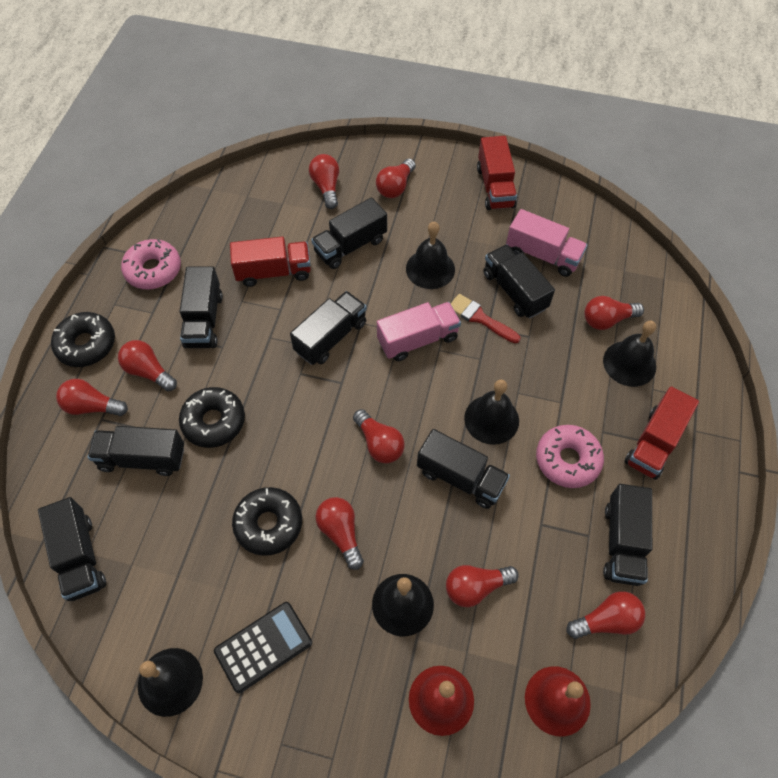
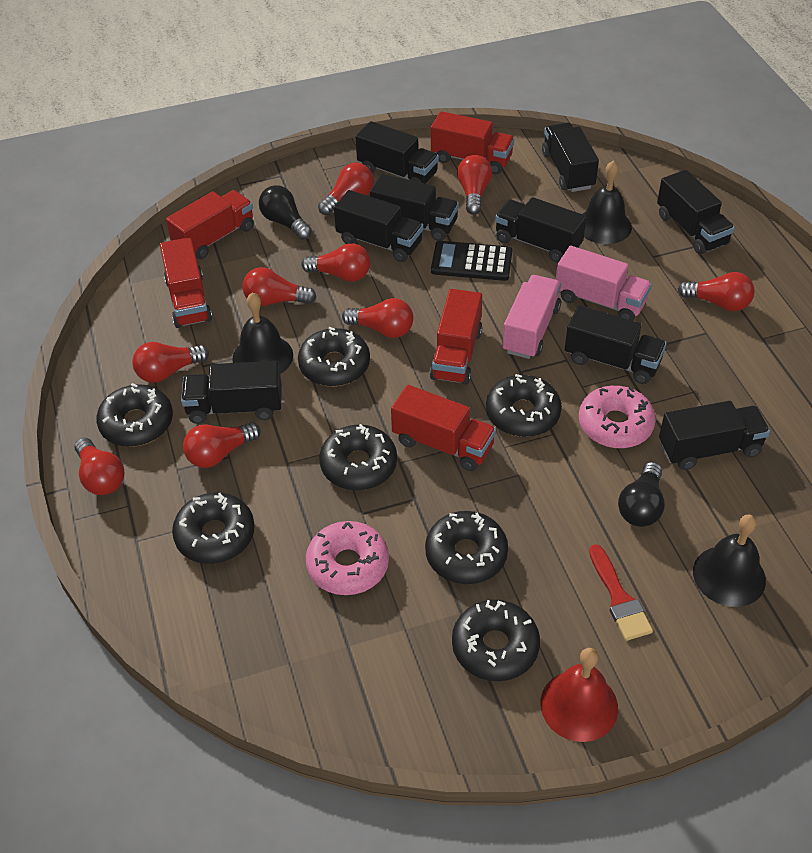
black bell: 5 -> 3
black donut: 3 -> 7
black light bulb: 0 -> 2
black truck: 8 -> 9
red bell: 2 -> 1
red truck: 3 -> 5

